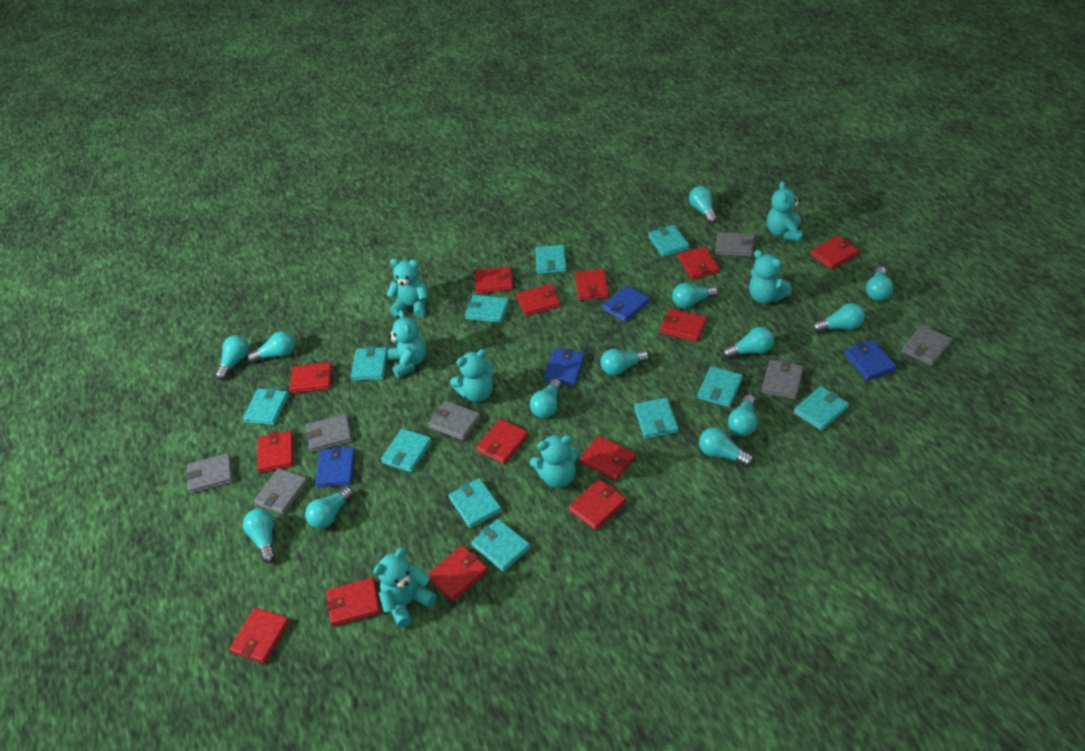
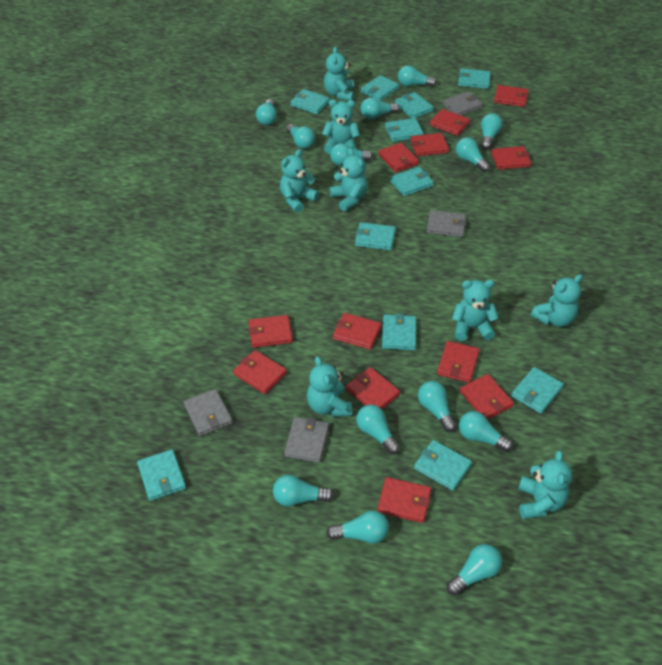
blue wallet: 4 -> 0
grey wallet: 7 -> 4
red wallet: 14 -> 12
turquoise teddy bear: 7 -> 8

